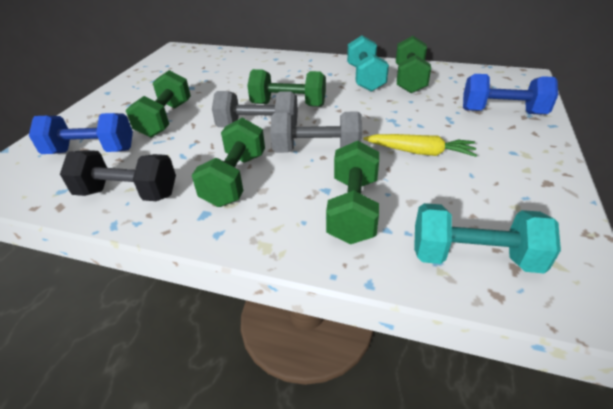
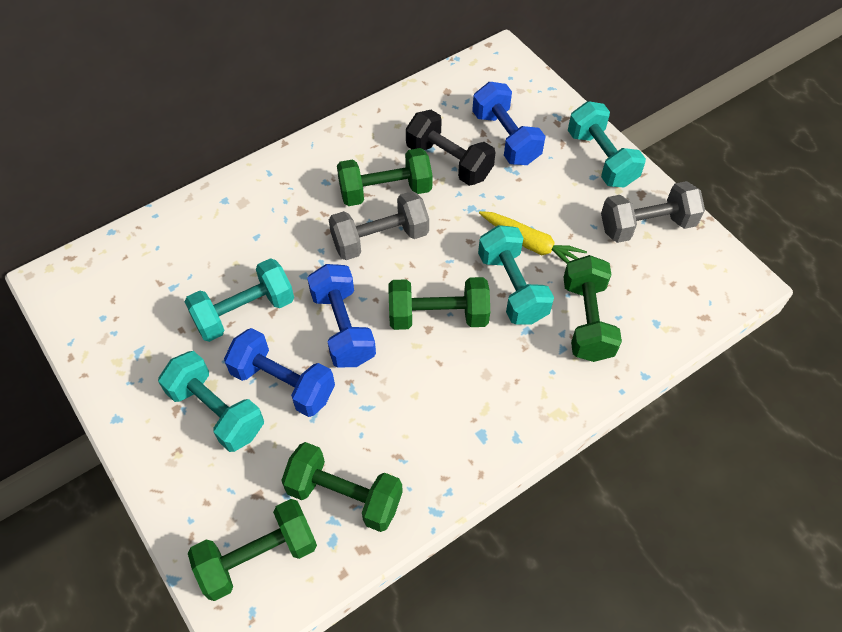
blue dumbbell: 2 -> 3
turquoise dumbbell: 2 -> 4

